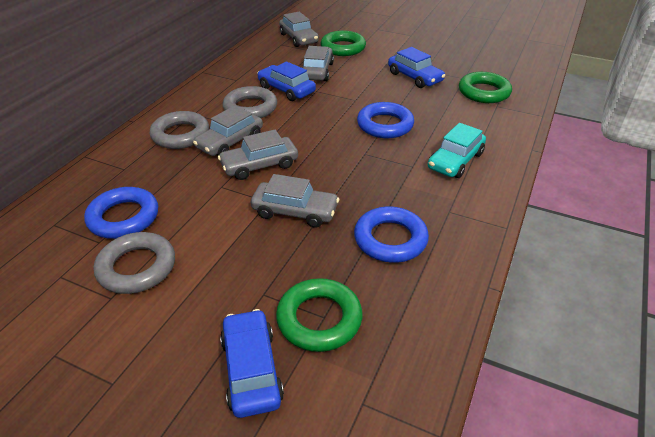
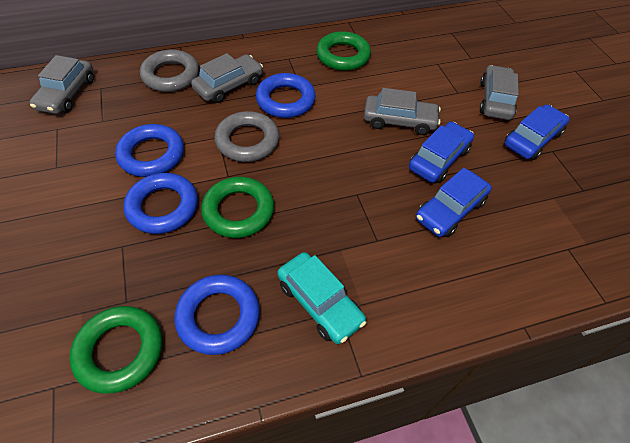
blue ring: 3 -> 4
grey car: 5 -> 4
grey ring: 3 -> 2

